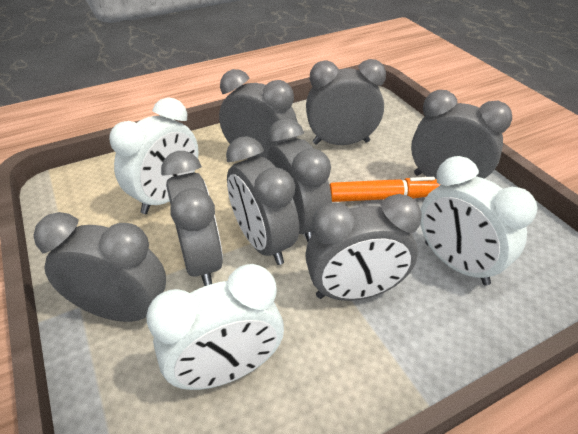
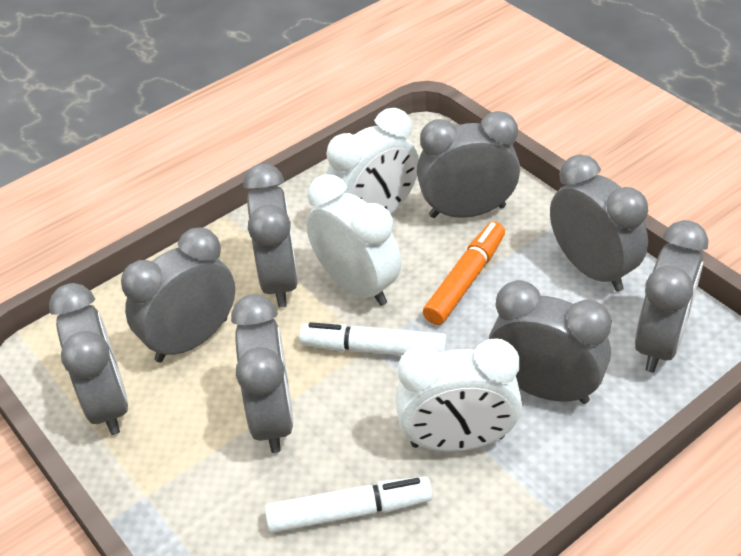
white marker: 0 -> 2

